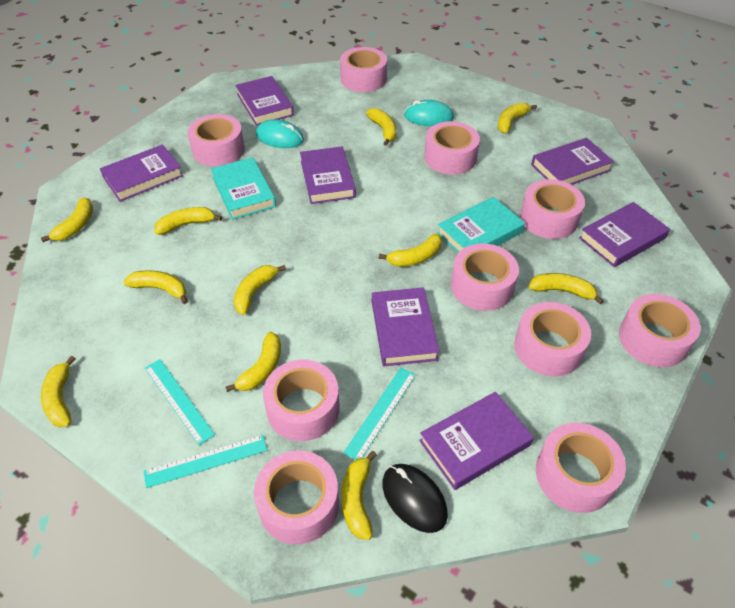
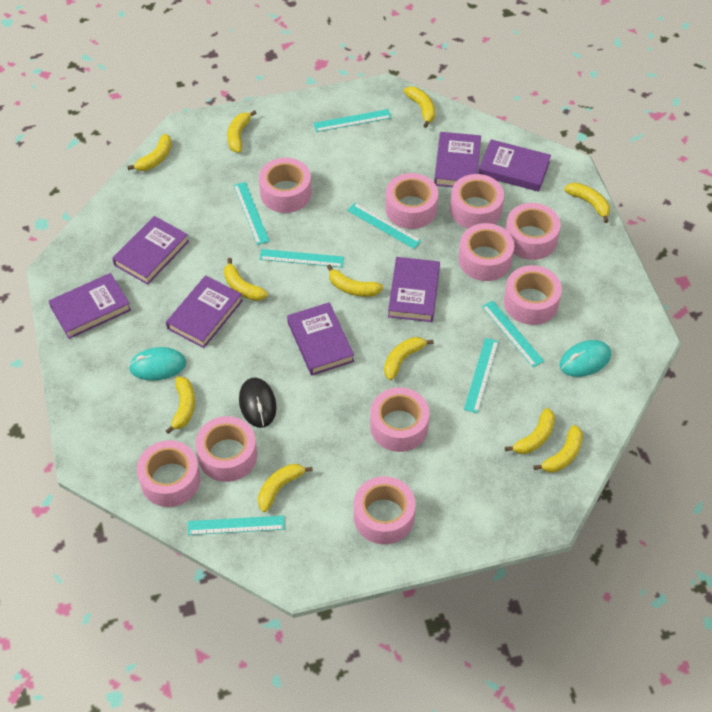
turquoise book: 2 -> 0
turquoise ruler: 3 -> 7

